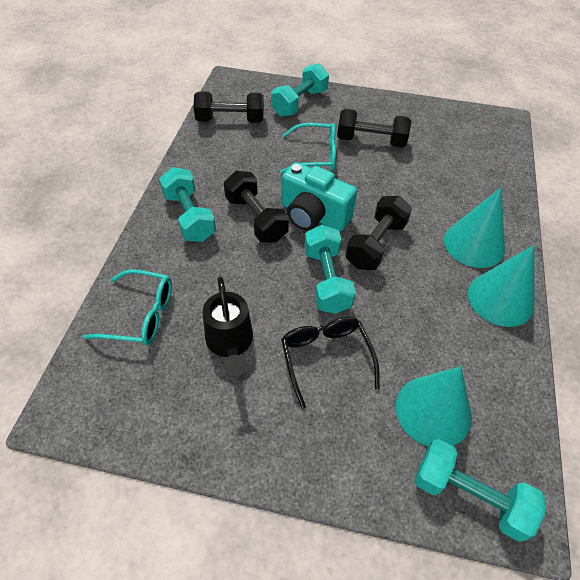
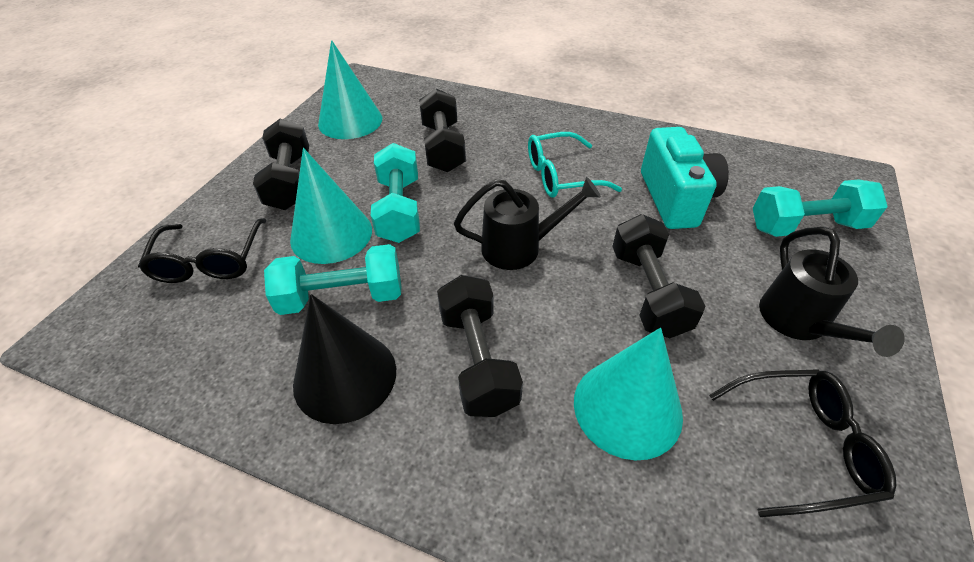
black cone: 0 -> 1
black glasses: 1 -> 2
black watering can: 1 -> 2
turquoise dumbbell: 4 -> 3
turquoise glasses: 2 -> 1

